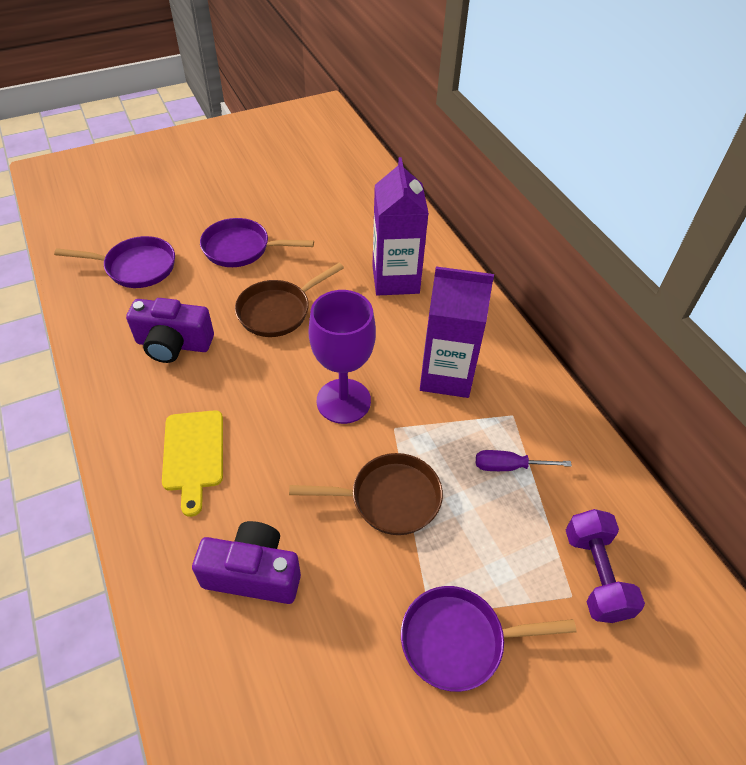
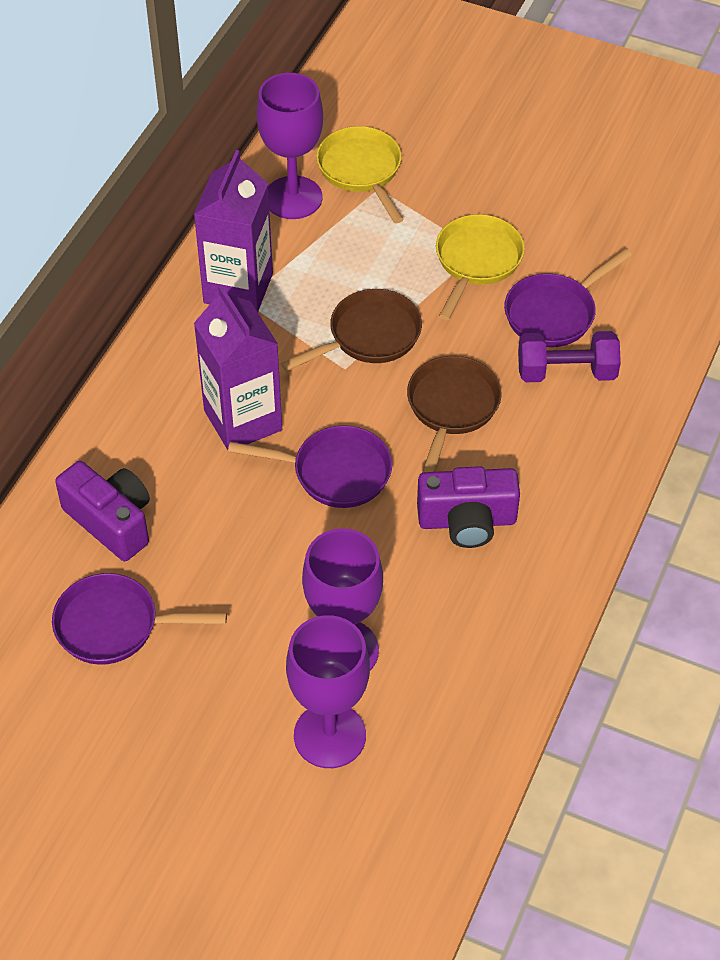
purple goblet: 1 -> 3
purple screwdriver: 1 -> 0
yellow cutting board: 1 -> 0
yellow pan: 0 -> 2

